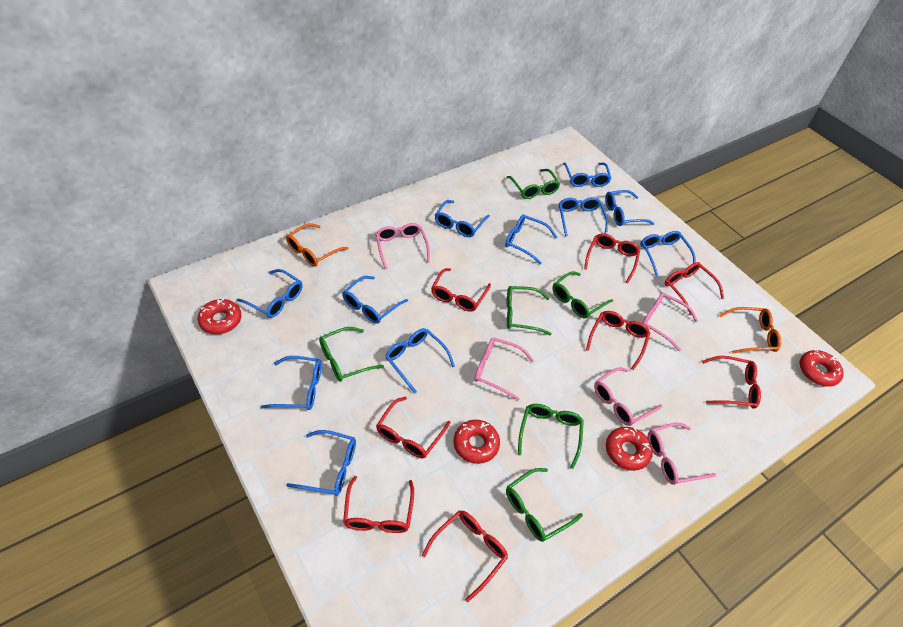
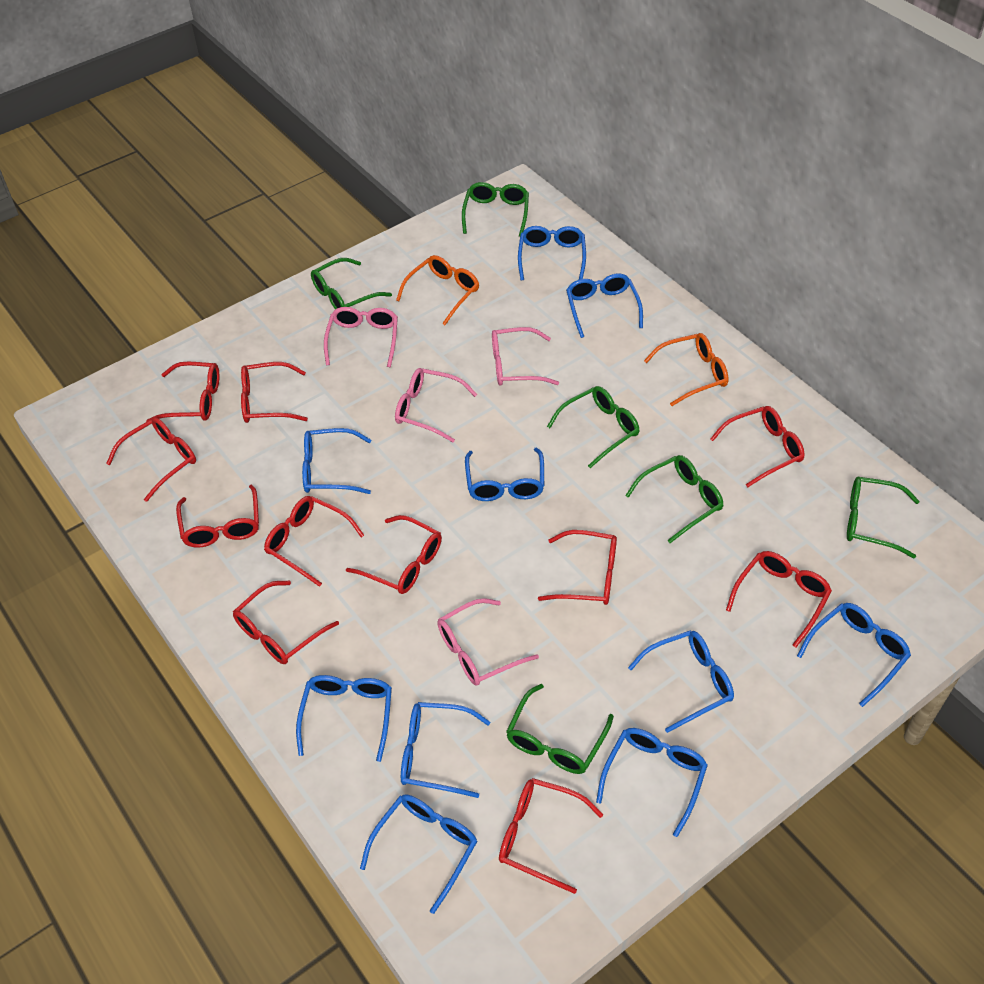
blue glasses: 11 -> 10
pink glasses: 5 -> 4
red donut: 4 -> 0
red glasses: 8 -> 11

